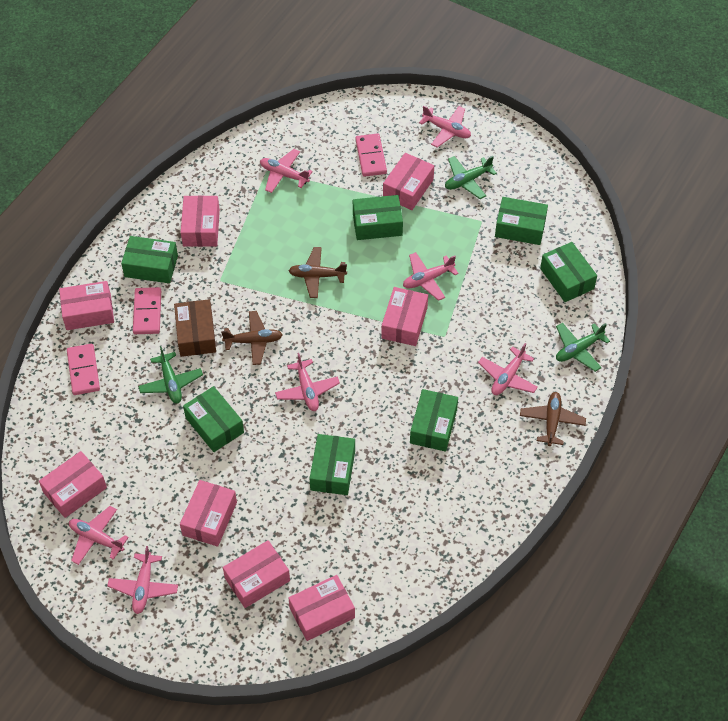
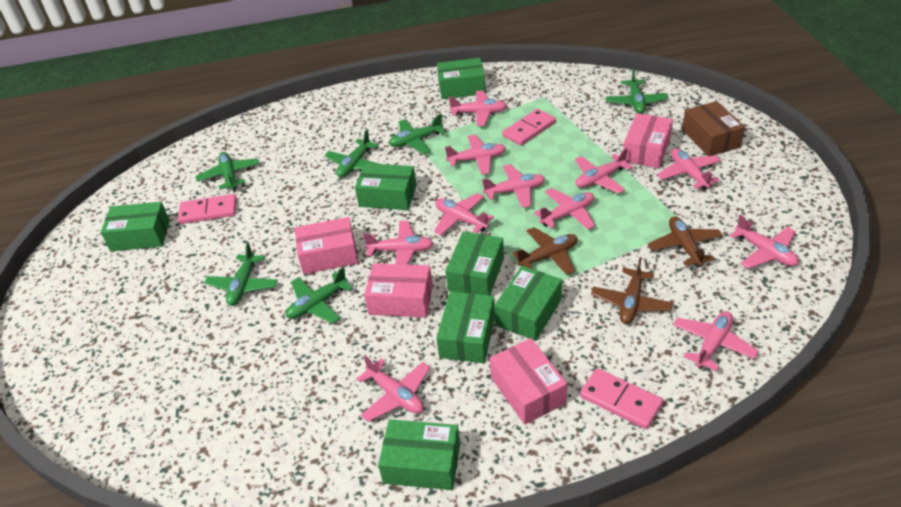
green plane: 3 -> 6
pink box: 8 -> 4
pink plane: 7 -> 11

